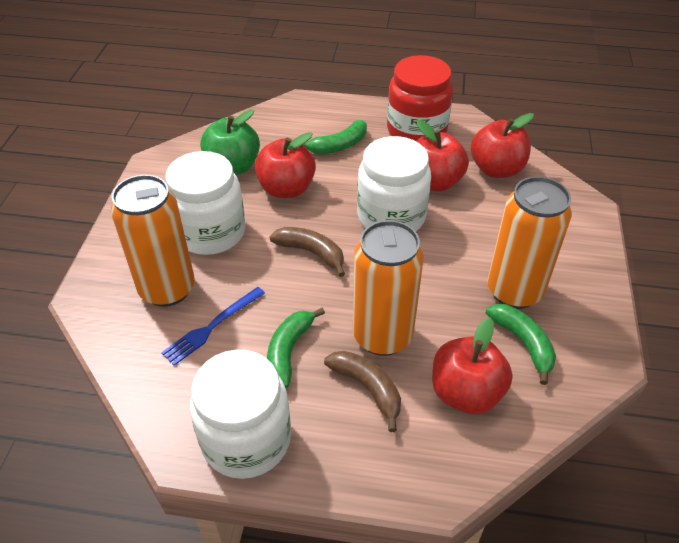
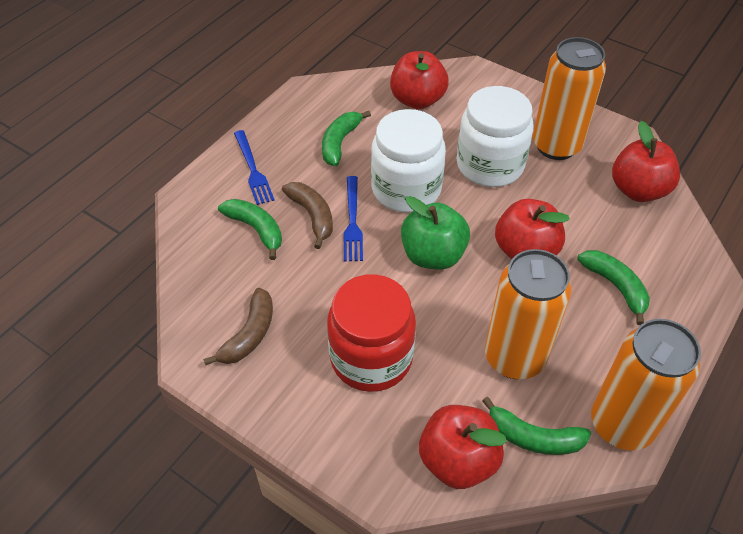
blue fork: 1 -> 2
green banana: 3 -> 4
white jar: 3 -> 2

